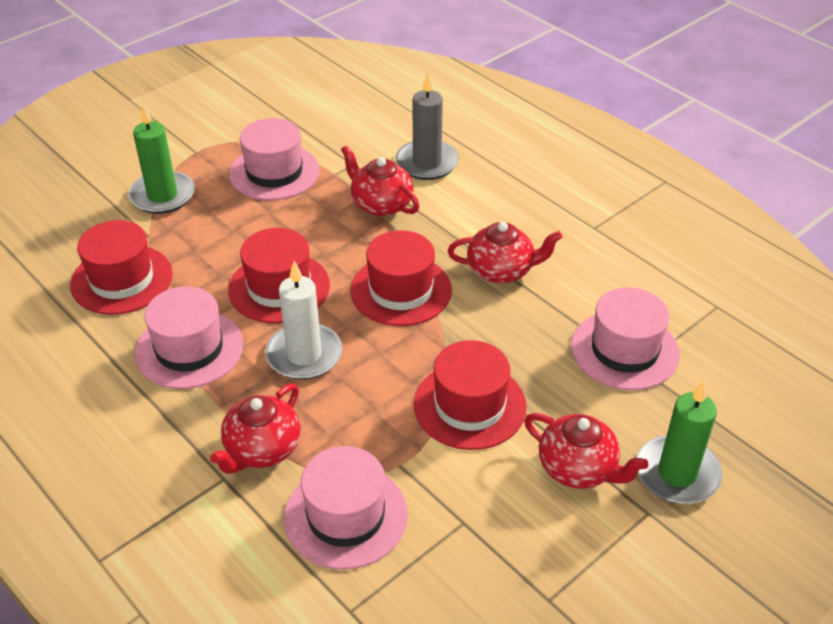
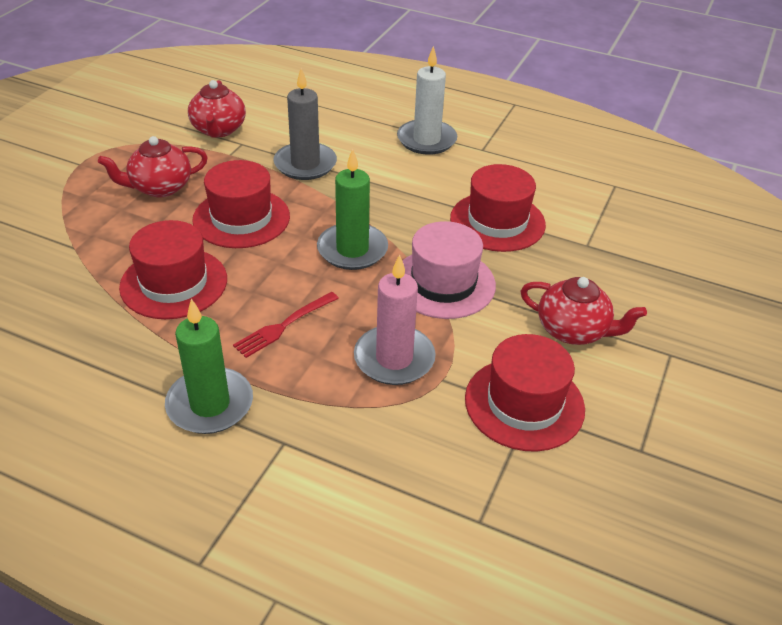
pink candle: 0 -> 1
pink hat: 4 -> 1
red fork: 0 -> 1
red teapot: 4 -> 3

